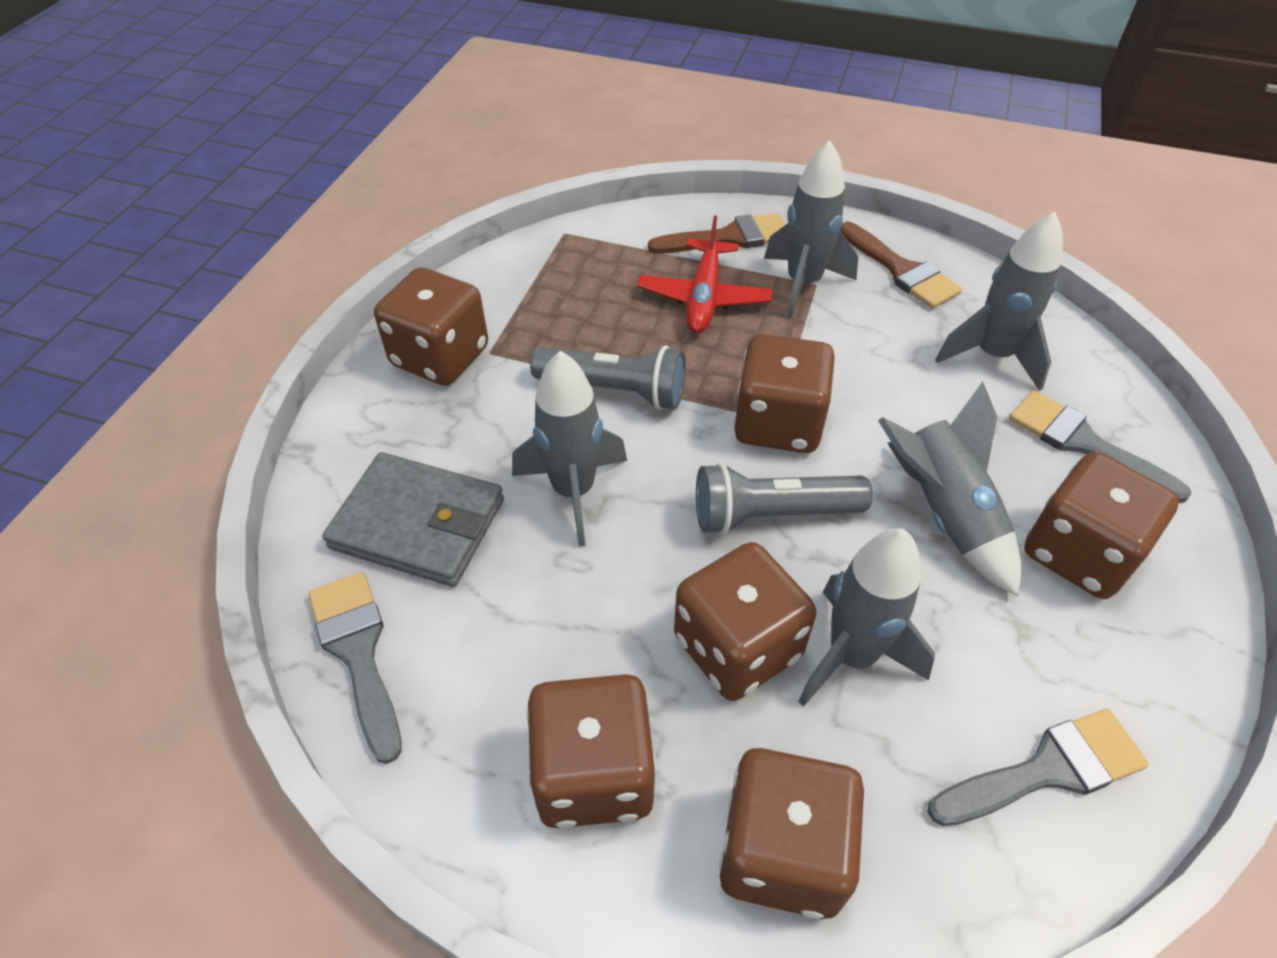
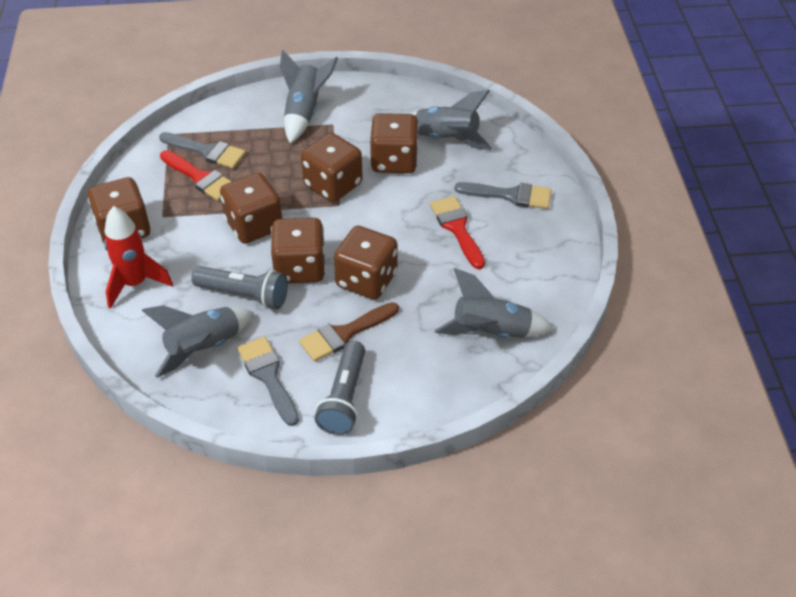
brown brush: 2 -> 1
grey rocket: 5 -> 4
grey wallet: 1 -> 0
red brush: 0 -> 2
red plane: 1 -> 0
red rocket: 0 -> 1

